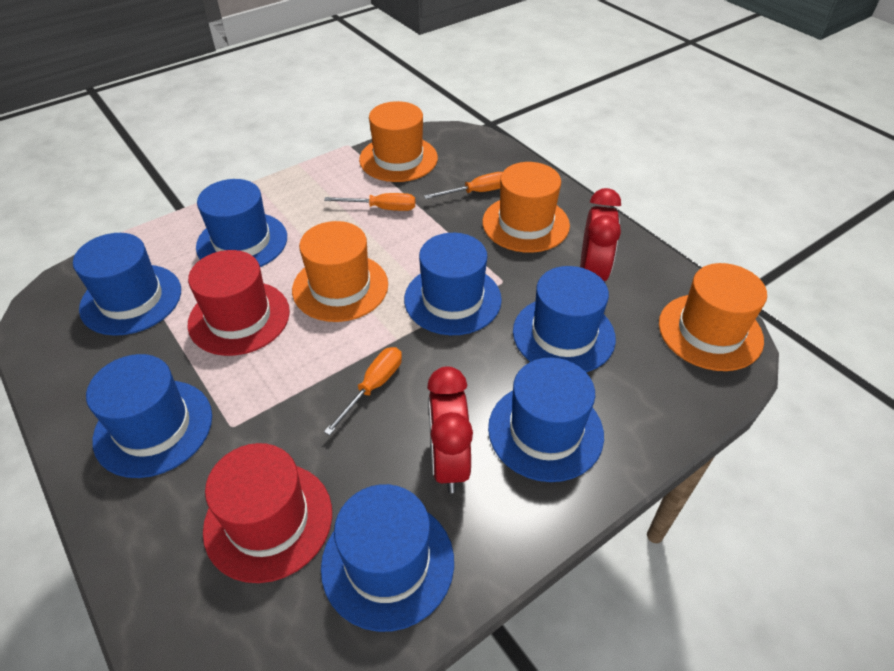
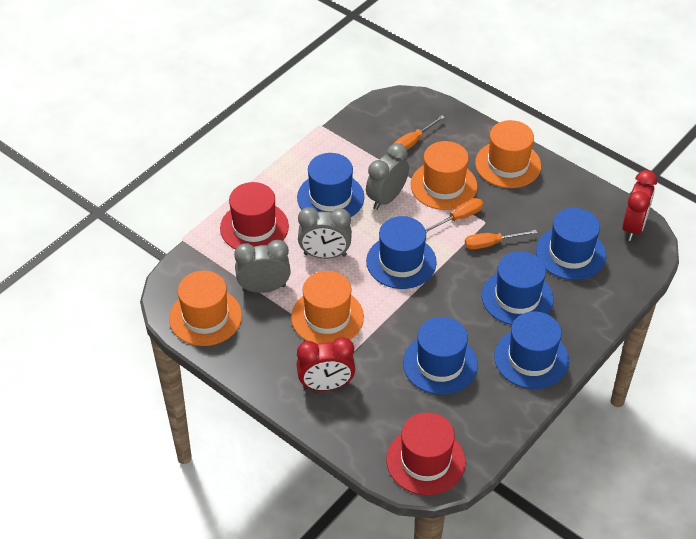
blue hat: 7 -> 6
grey clock: 0 -> 3

